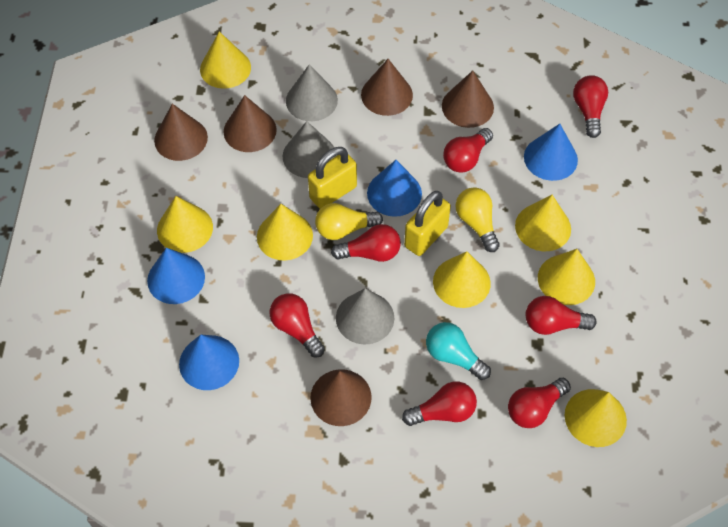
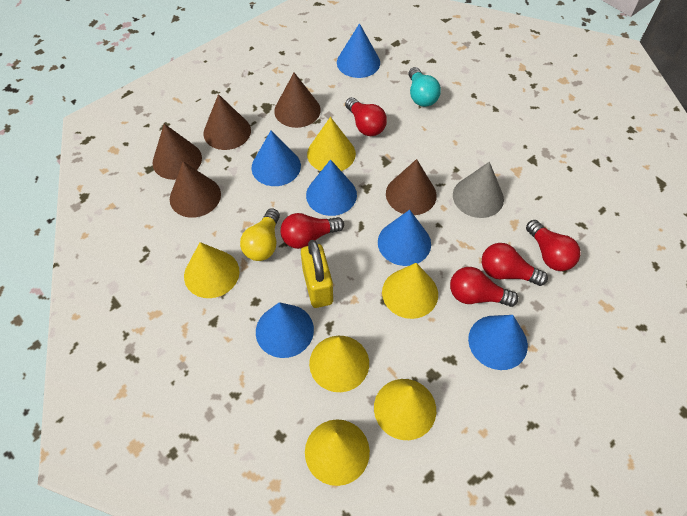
blue cone: 4 -> 6
grey cone: 3 -> 1
red light bulb: 7 -> 5
yellow cone: 7 -> 6
yellow light bulb: 2 -> 1
yellow padlock: 2 -> 1

